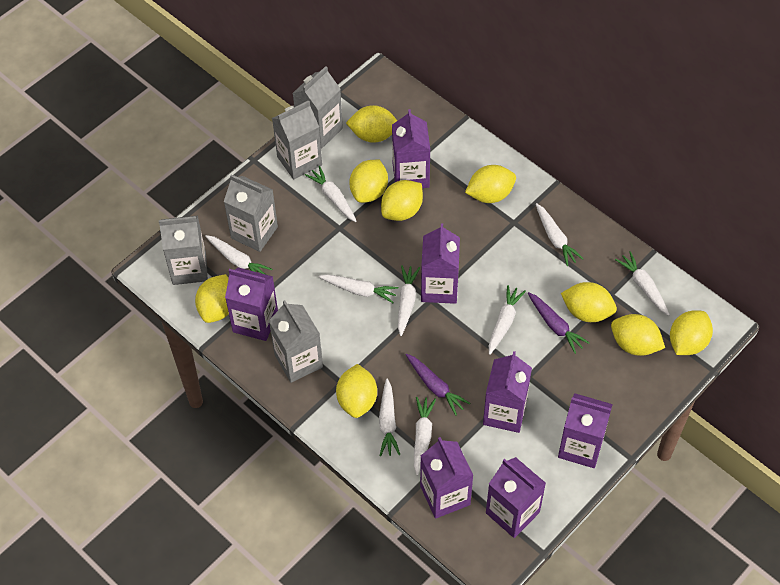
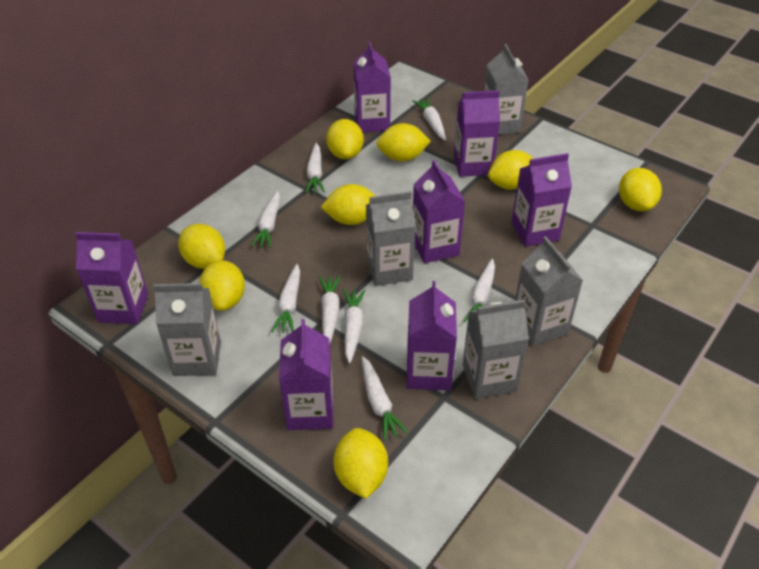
purple carrot: 2 -> 0
white carrot: 9 -> 8
yellow lemon: 9 -> 8

